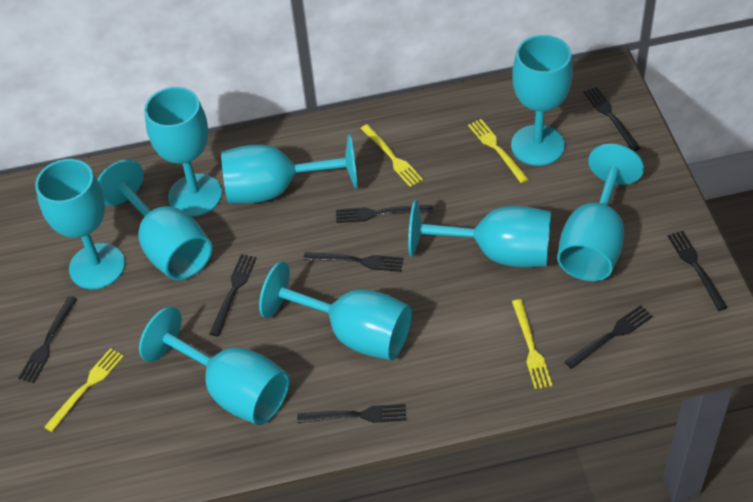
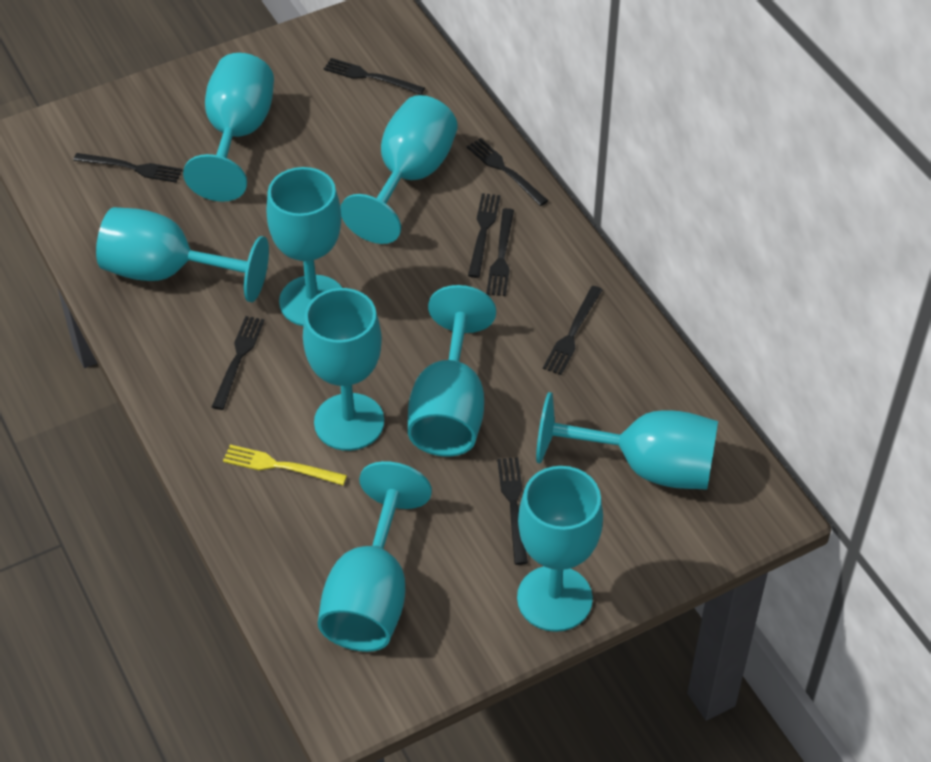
yellow fork: 4 -> 1

